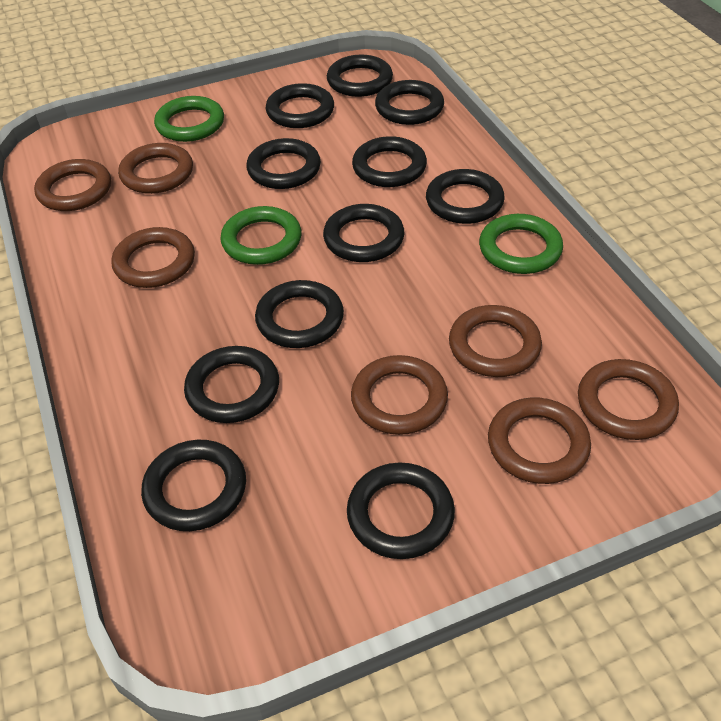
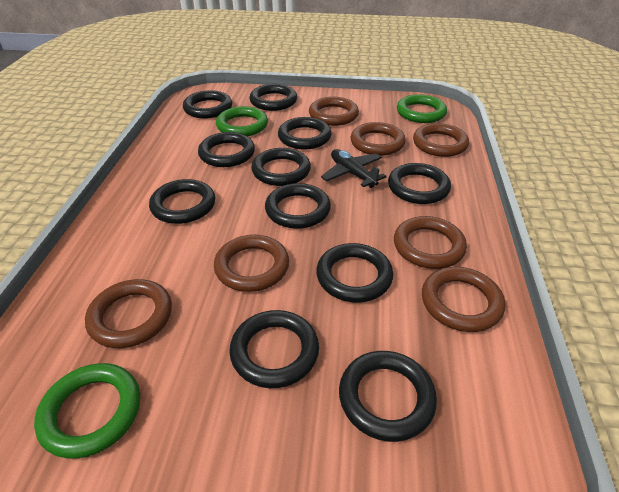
black plane: 0 -> 1

